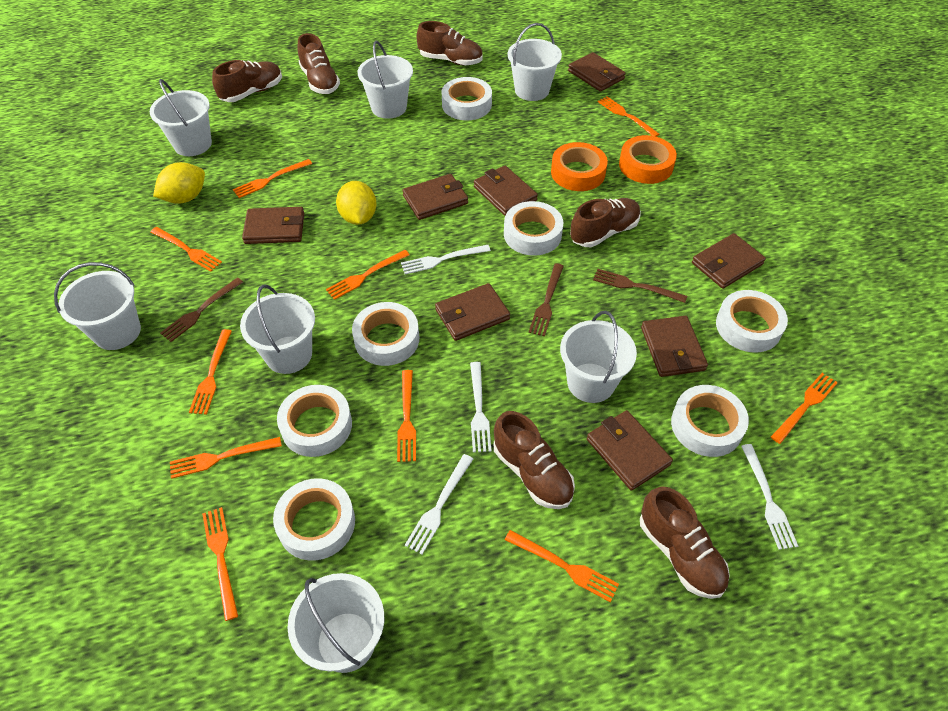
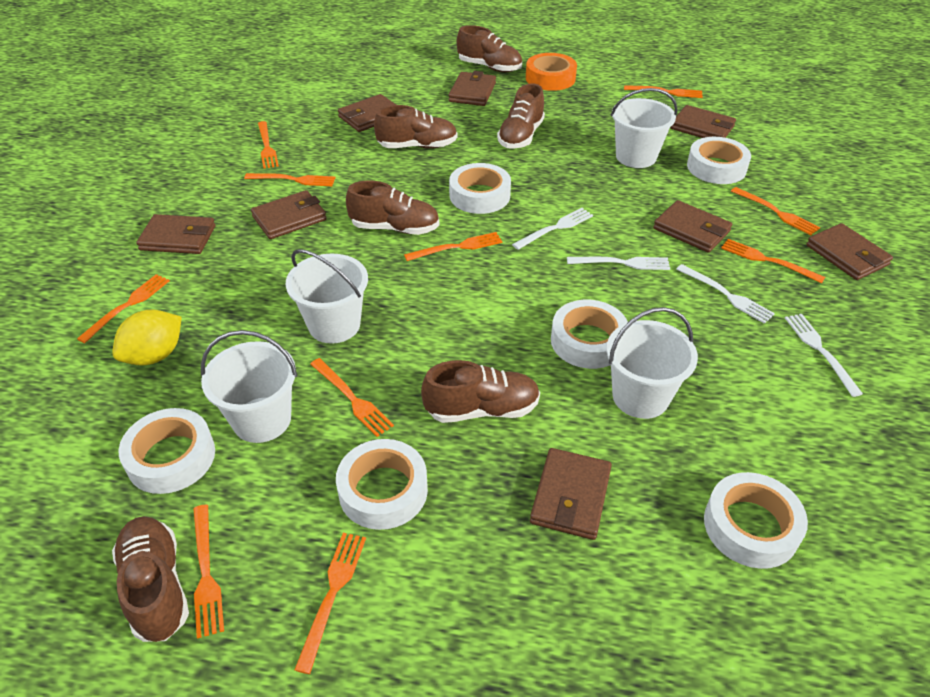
brown fork: 3 -> 0
orange tape: 2 -> 1
white bucket: 7 -> 4
white tape: 7 -> 6
yellow lemon: 2 -> 1

